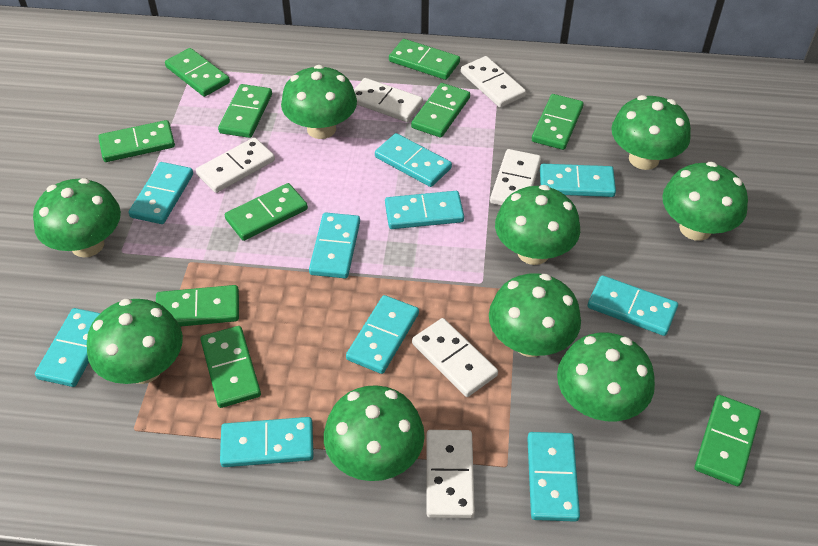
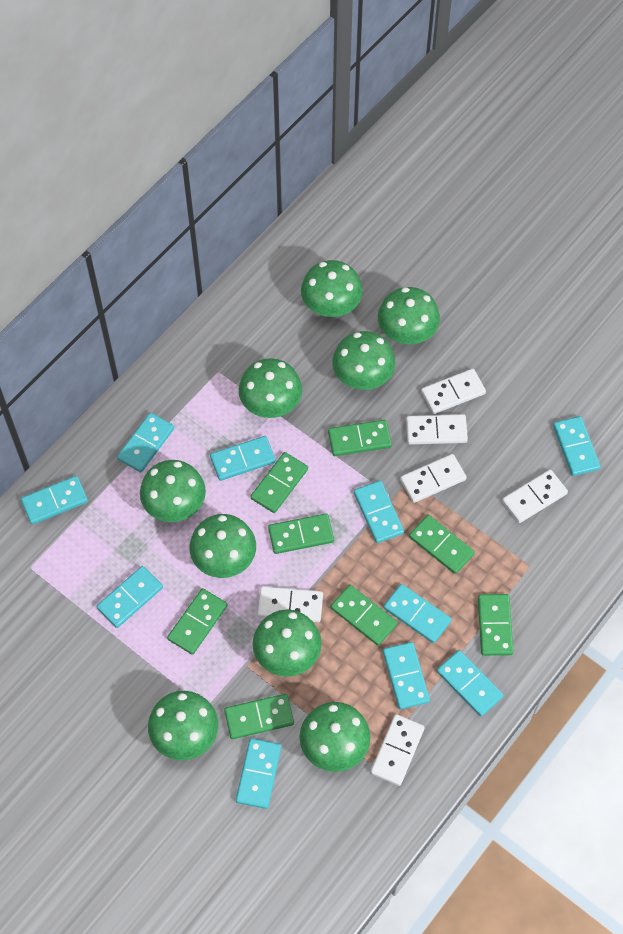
green domino: 10 -> 8

